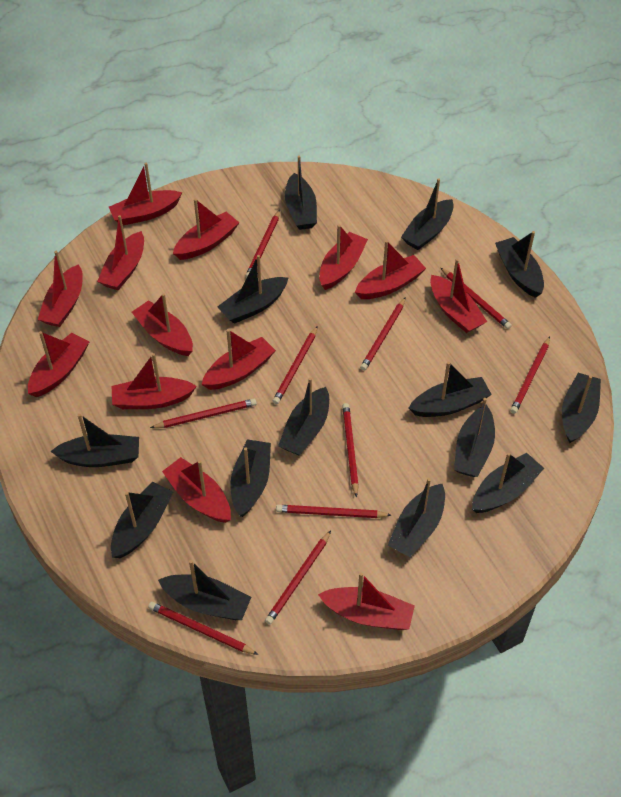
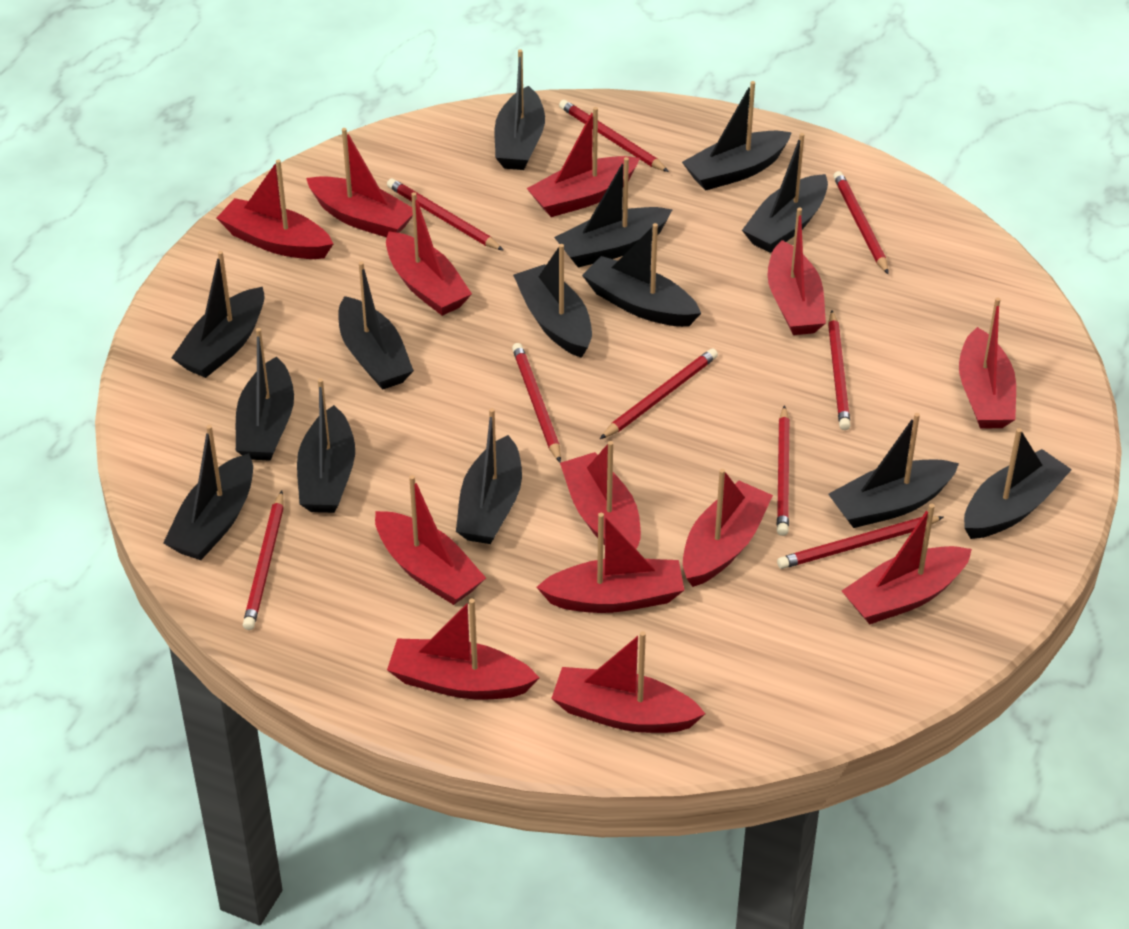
red pencil: 10 -> 9

